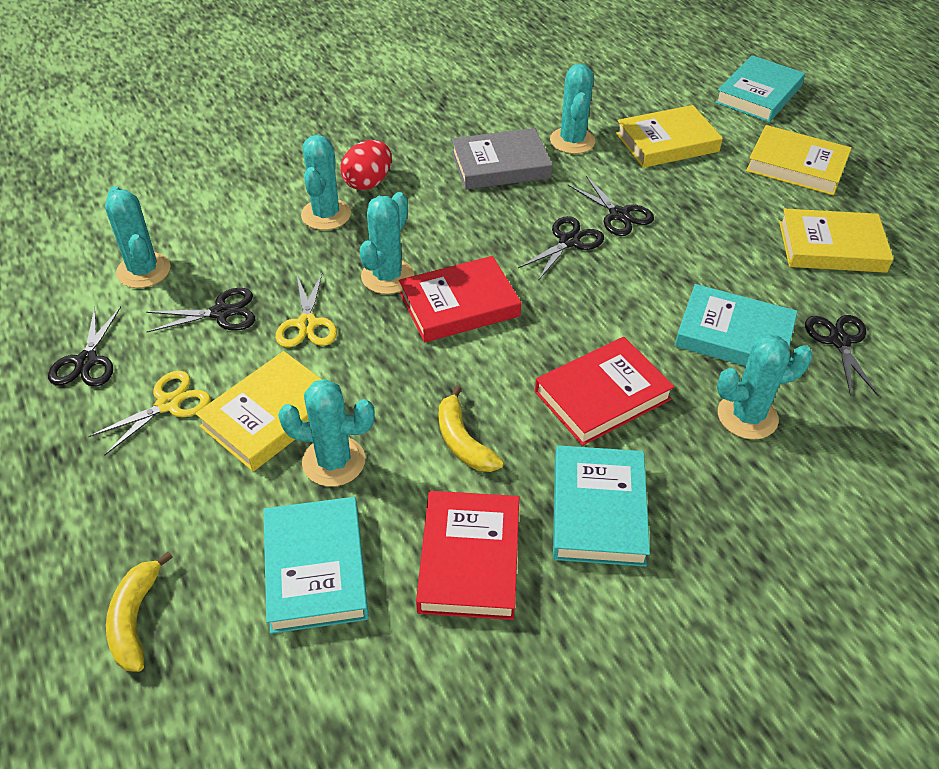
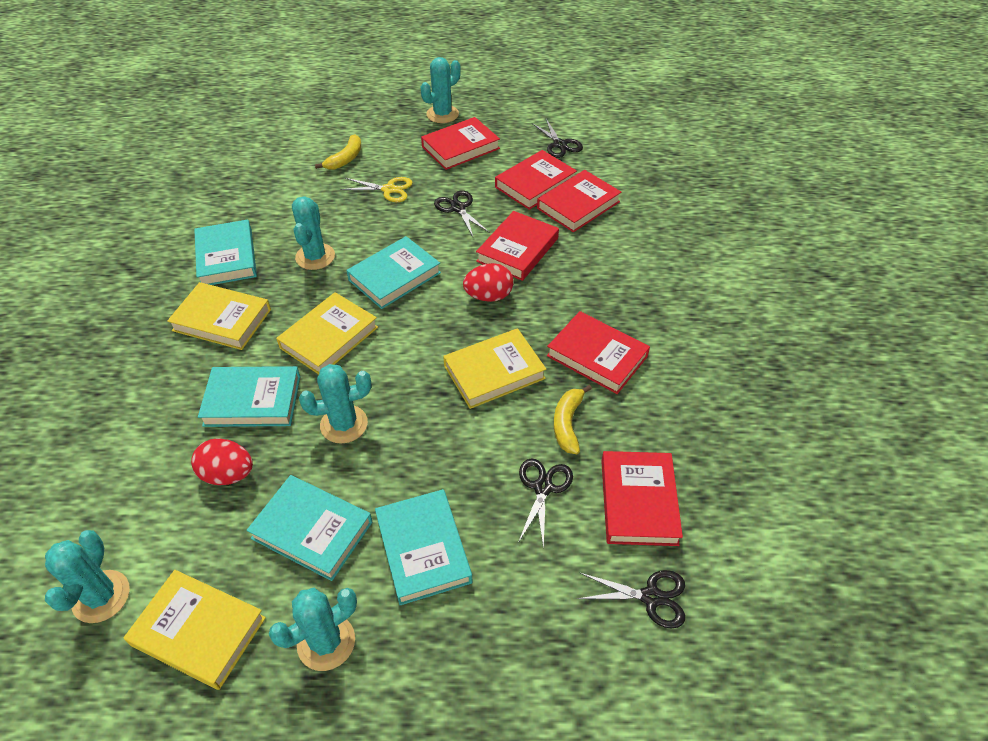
black scissors: 5 -> 4
grey book: 1 -> 0
red book: 3 -> 6
red egg: 1 -> 2
turquoise book: 4 -> 5
turquoise cactus: 6 -> 5
yellow scissors: 2 -> 1

